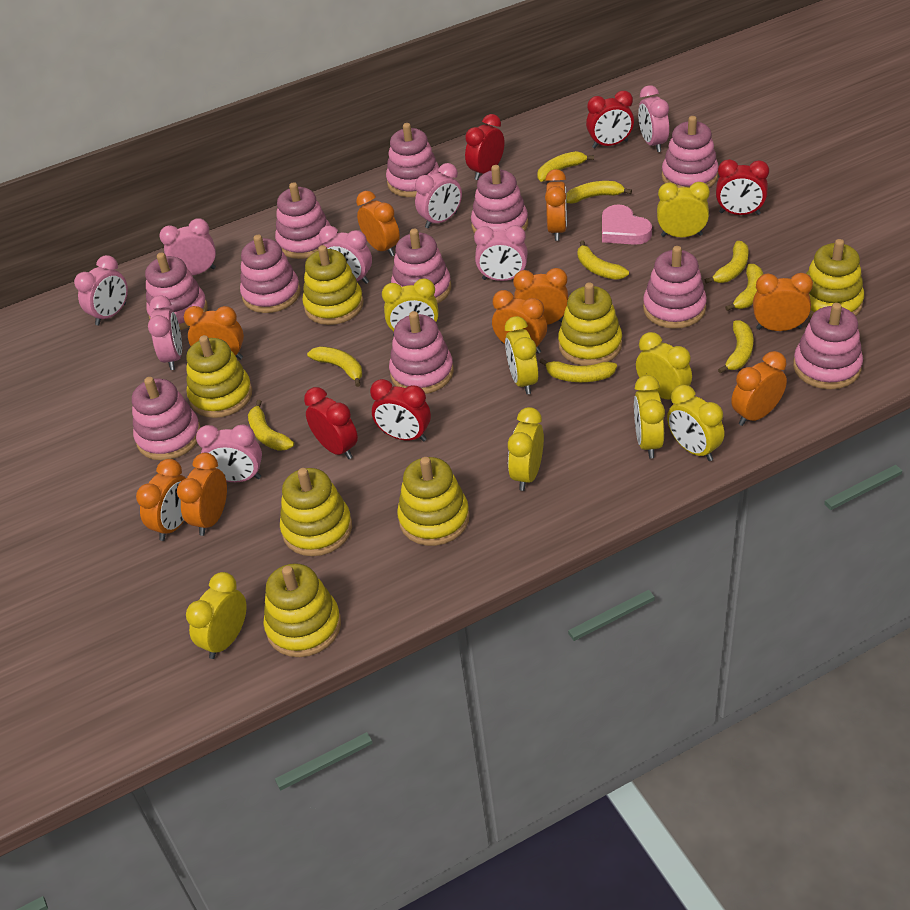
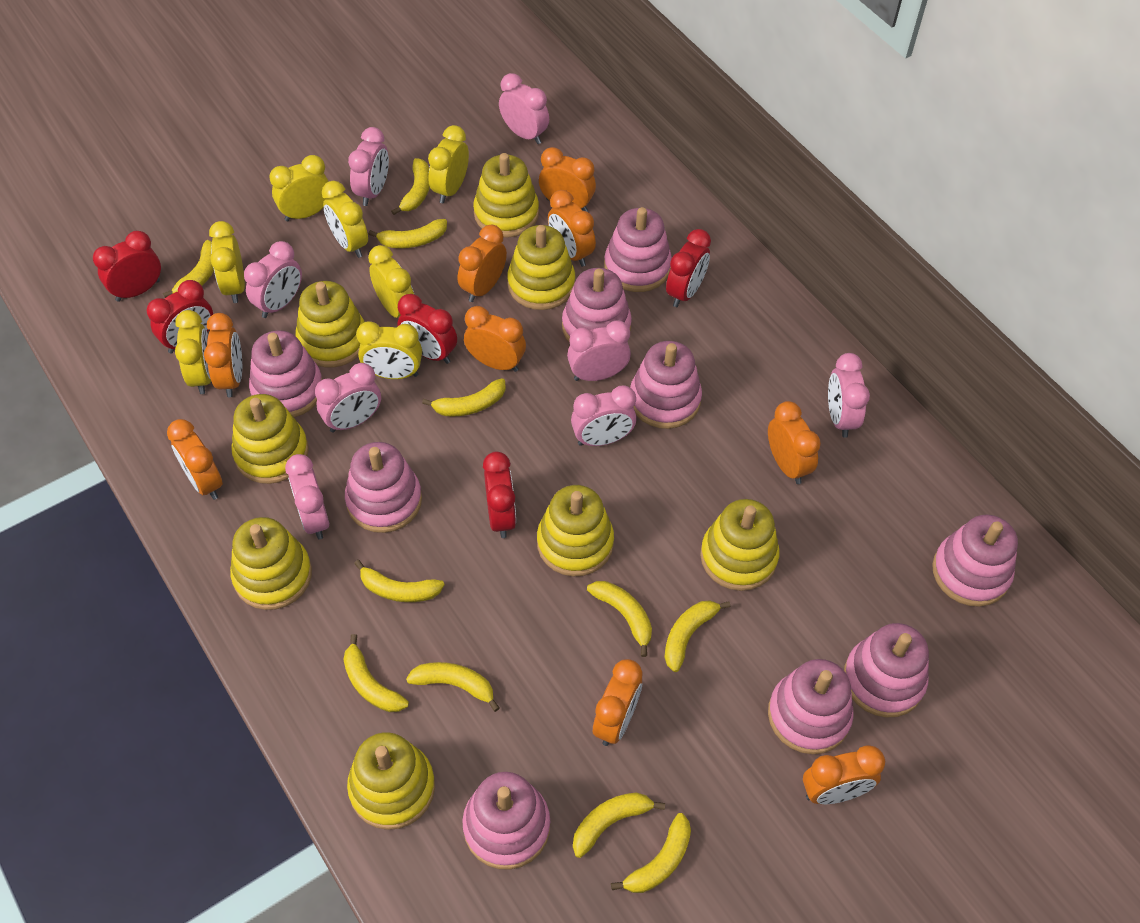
pink heart: 1 -> 0
pink stacking toy: 11 -> 9
yellow banana: 9 -> 11
yellow clock: 8 -> 7
yellow stacking toy: 7 -> 8

